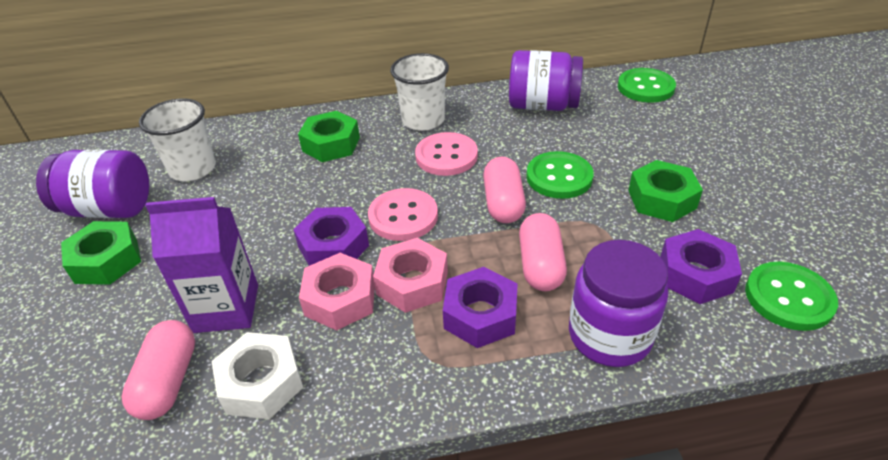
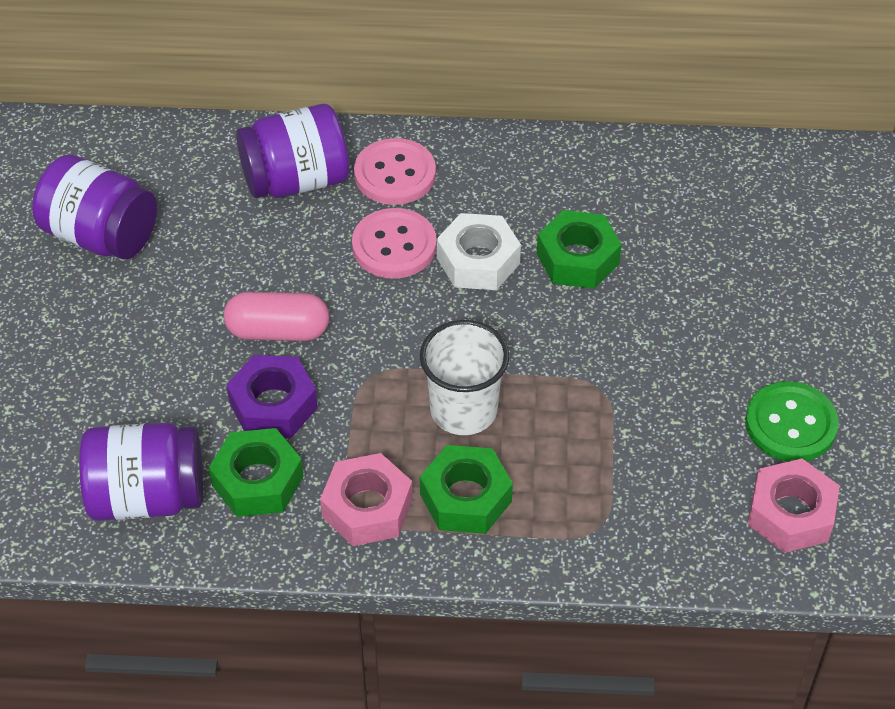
green button: 3 -> 1
pink capsule: 3 -> 1
purple carton: 1 -> 0
purple nut: 3 -> 1
white cup: 2 -> 1

